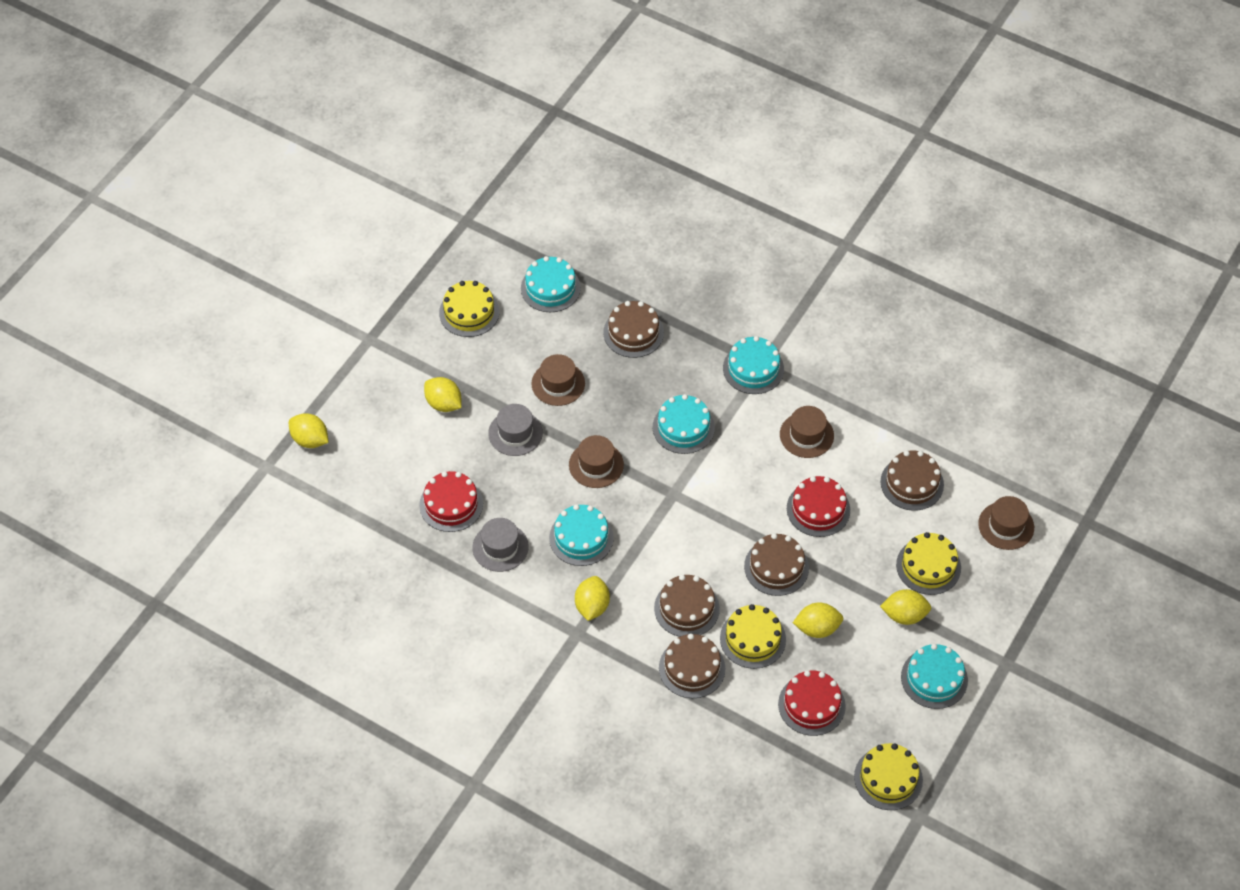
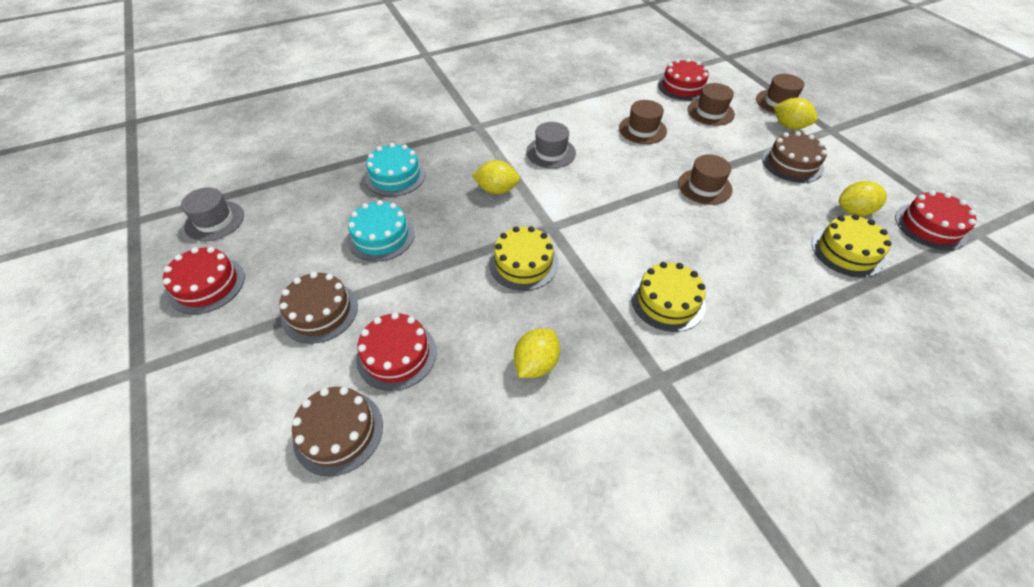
brown cake: 5 -> 3
red cake: 3 -> 4
turquoise cake: 5 -> 2
yellow cake: 4 -> 3
yellow lemon: 5 -> 4

